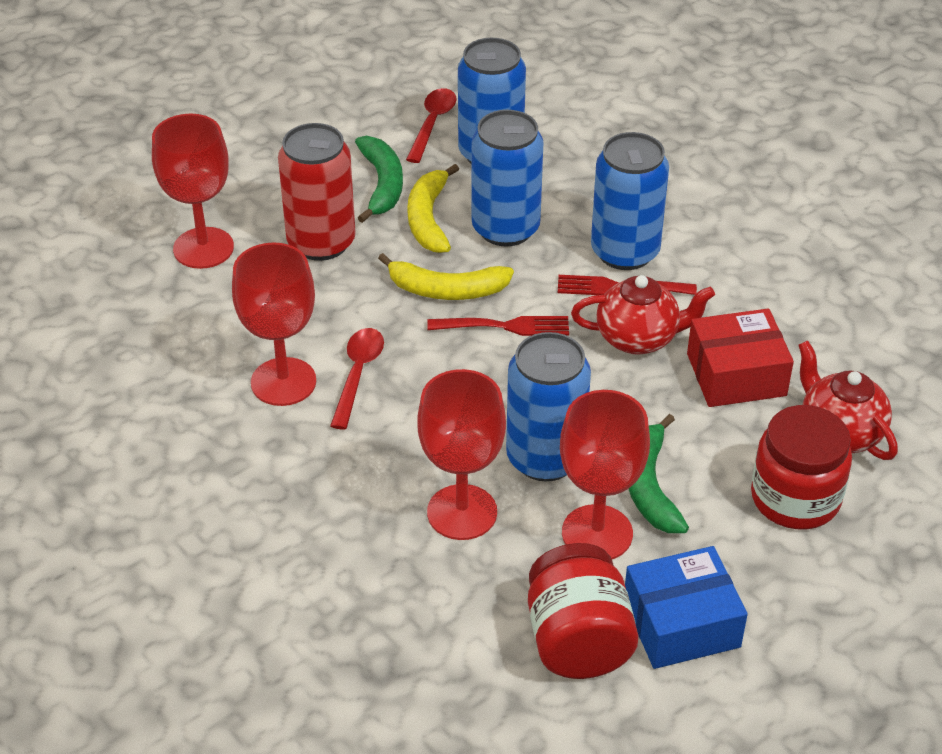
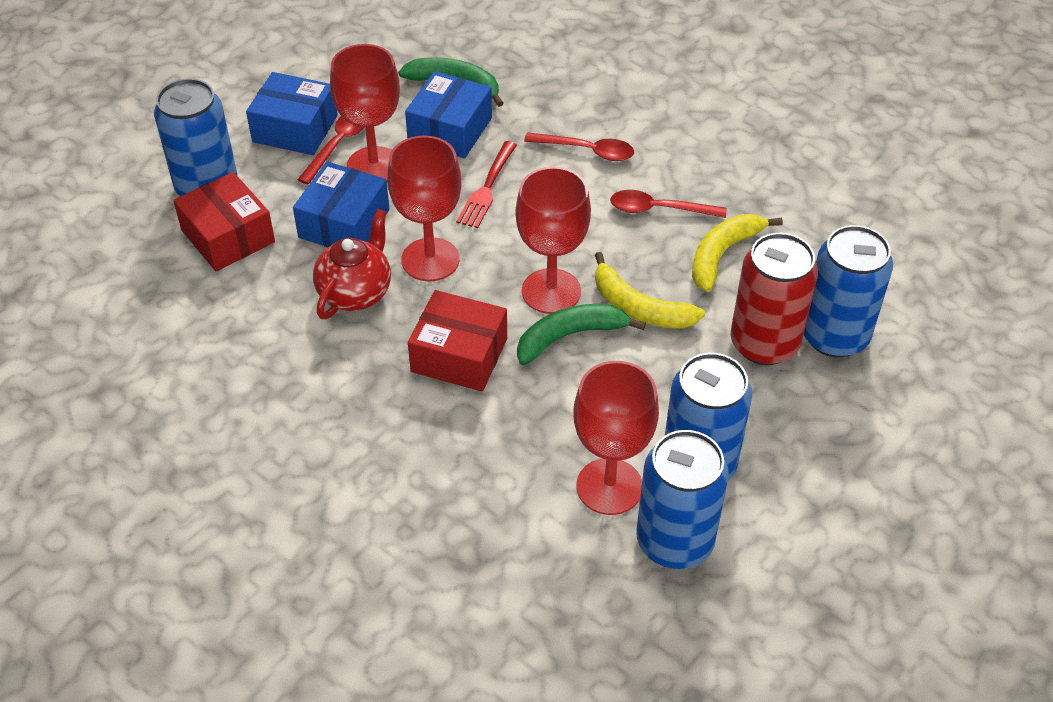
blue box: 1 -> 3
red box: 1 -> 2
red fork: 2 -> 1
red jar: 2 -> 0
red spoon: 2 -> 3
red teapot: 2 -> 1

